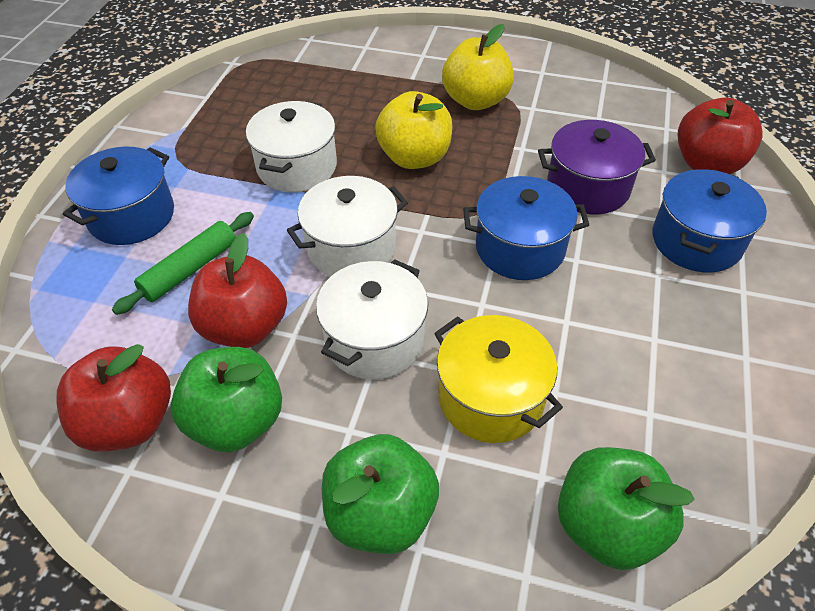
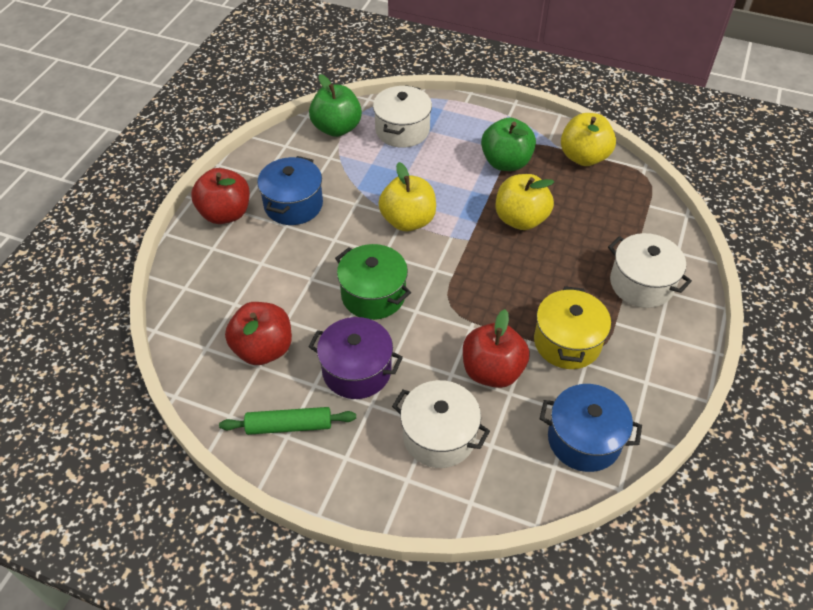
blue pot: 3 -> 2
green apple: 3 -> 2
green pot: 0 -> 1
yellow apple: 2 -> 3

